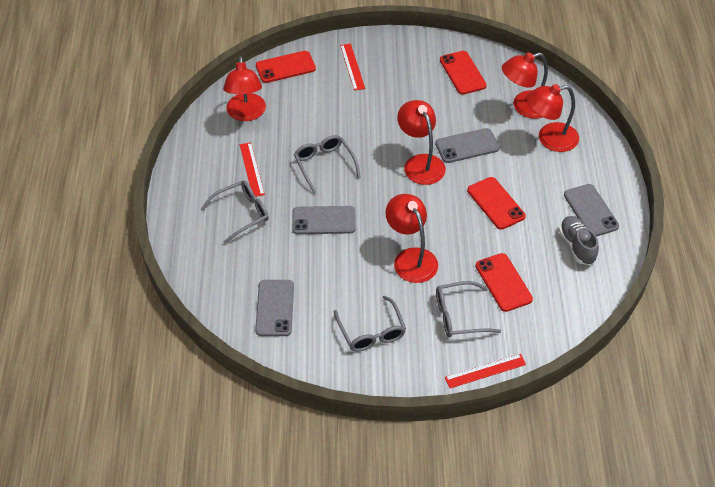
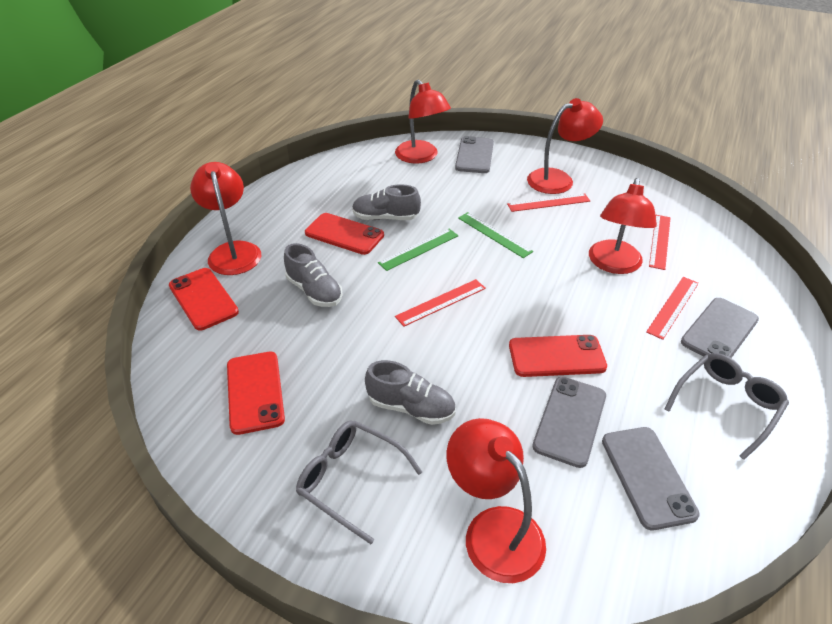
green ruler: 0 -> 2
grey glasses: 4 -> 2
grey shoe: 1 -> 3
red ruler: 3 -> 4

